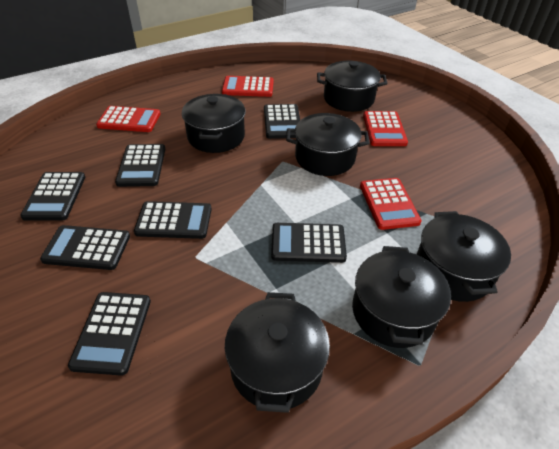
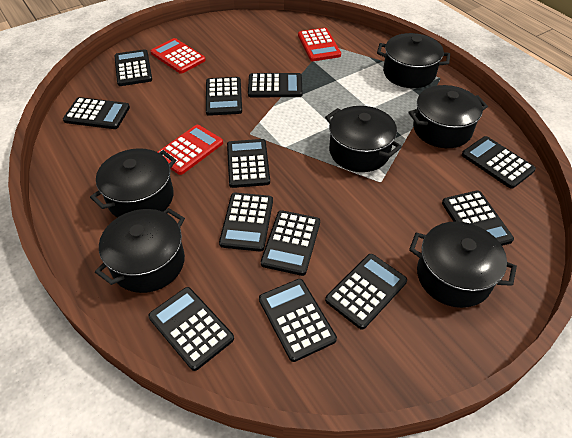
black calculator: 7 -> 12
red calculator: 4 -> 3

